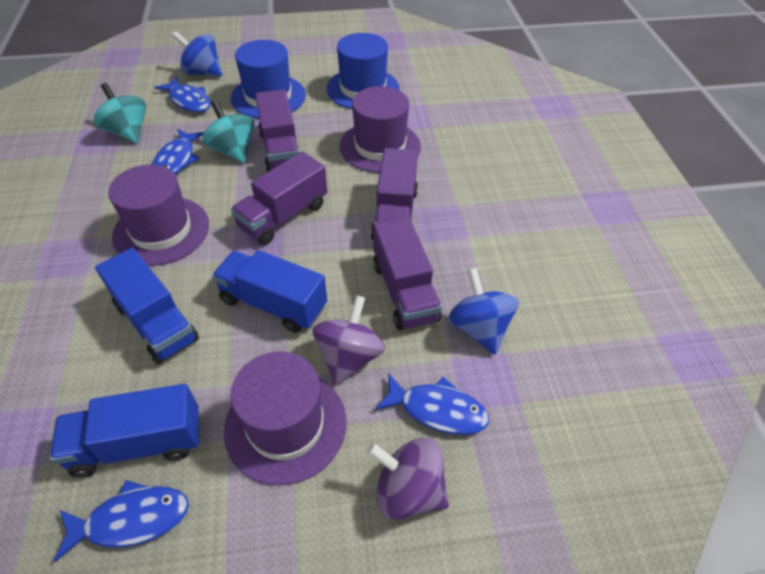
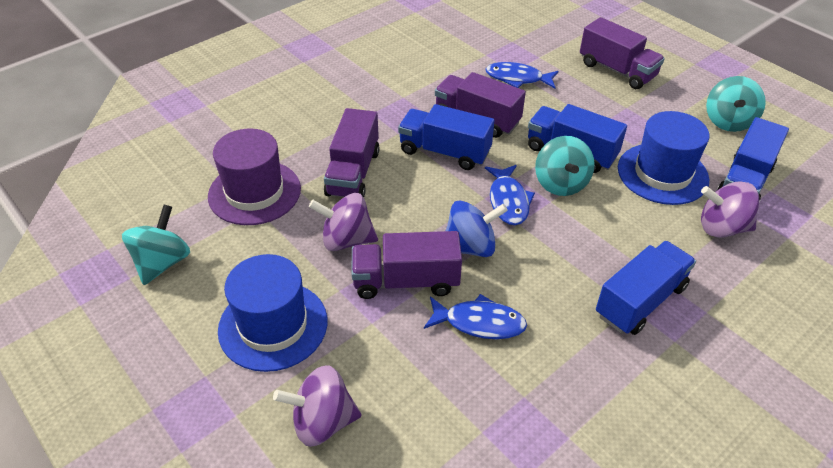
blue fish: 4 -> 3
blue spinning top: 2 -> 1
blue truck: 3 -> 4
purple hat: 3 -> 1
purple spinning top: 2 -> 3
turquoise spinning top: 2 -> 3

